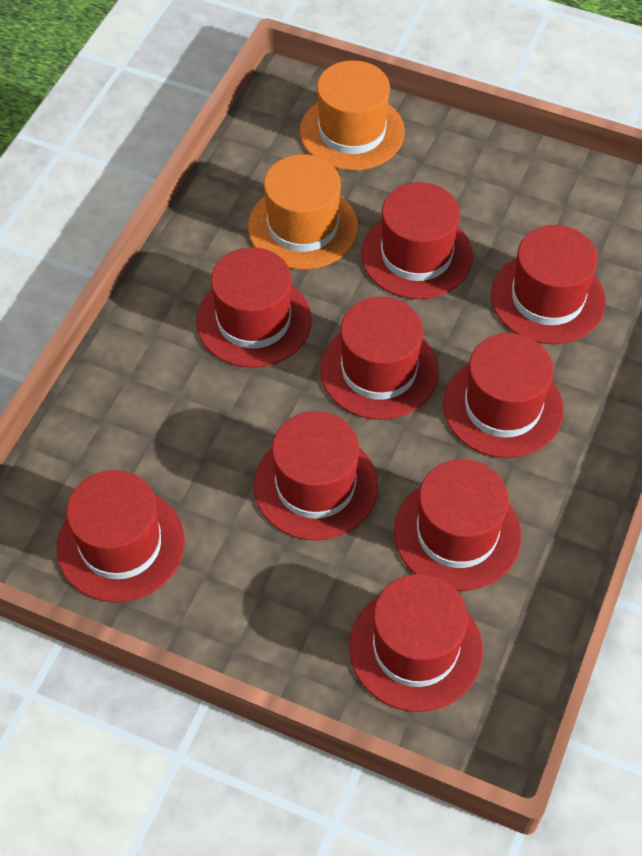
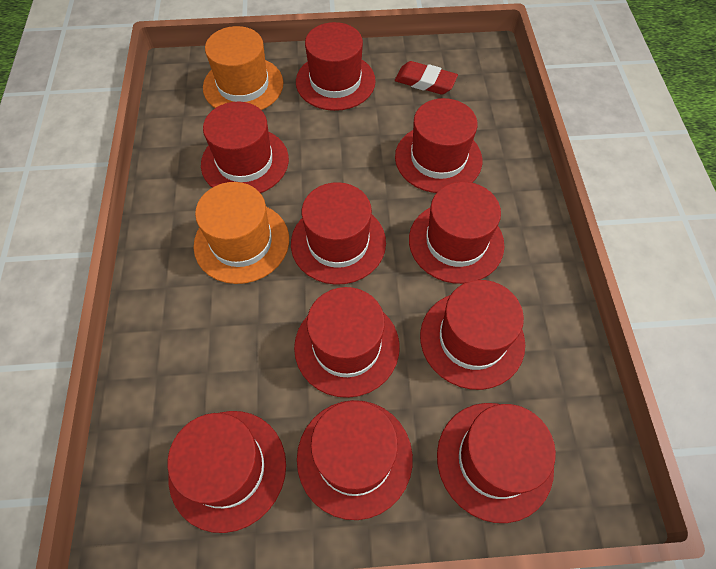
red eraser: 0 -> 1
red hat: 9 -> 10

